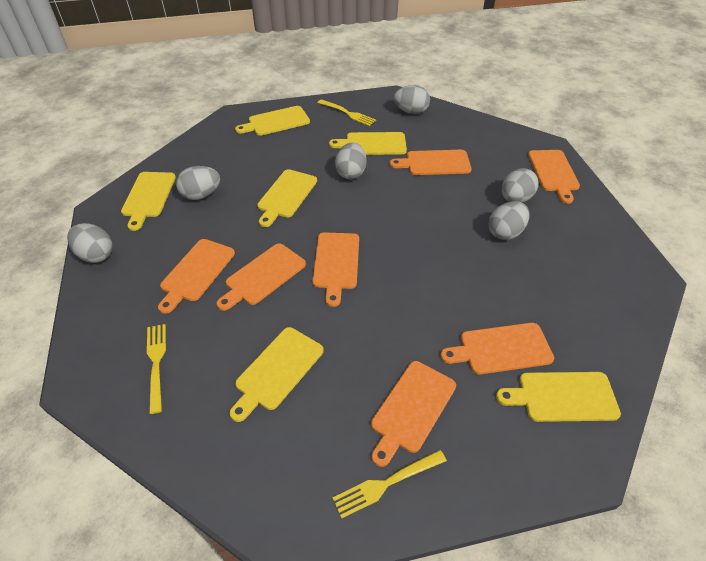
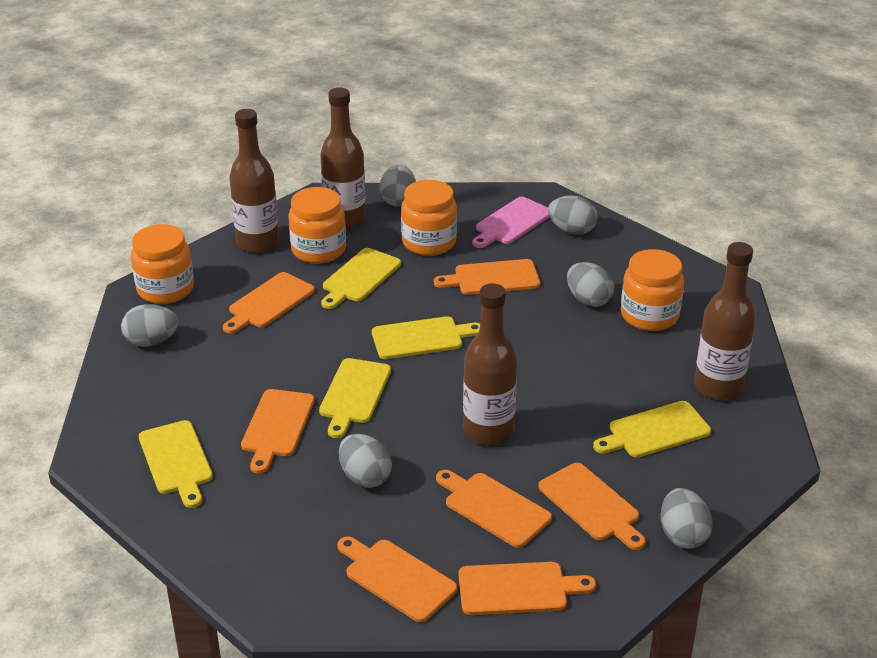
brown bottle: 0 -> 4
orange jar: 0 -> 4
pink cutting board: 0 -> 1
yellow cutting board: 6 -> 5
yellow fork: 3 -> 0

